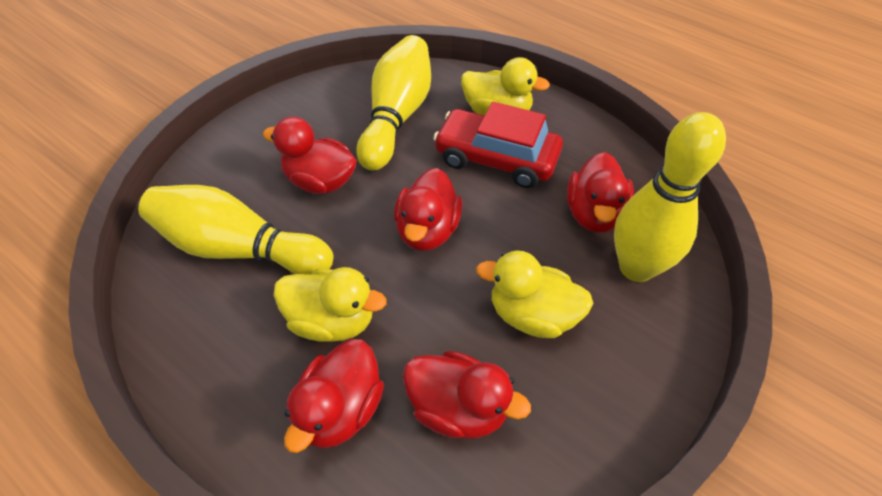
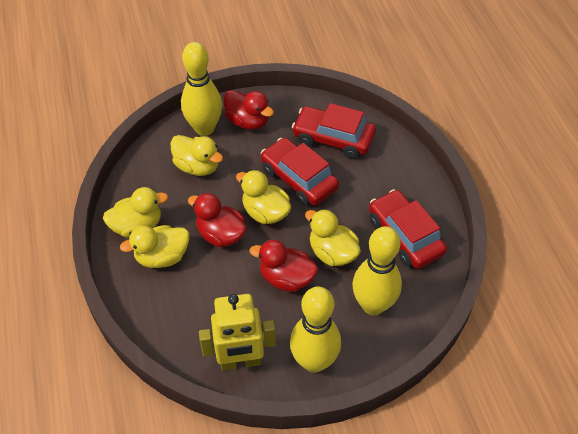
red car: 1 -> 3
red duck: 5 -> 3
yellow duck: 3 -> 5
yellow robot: 0 -> 1

